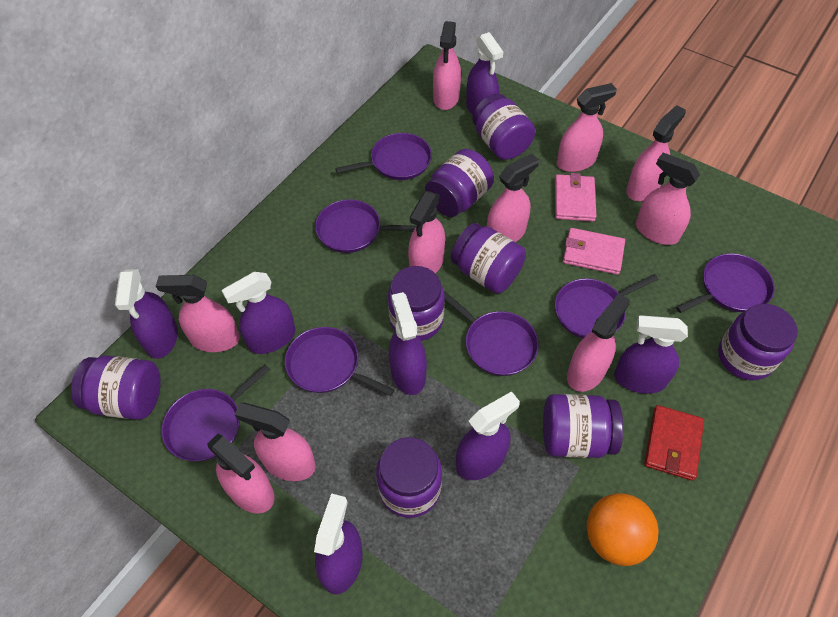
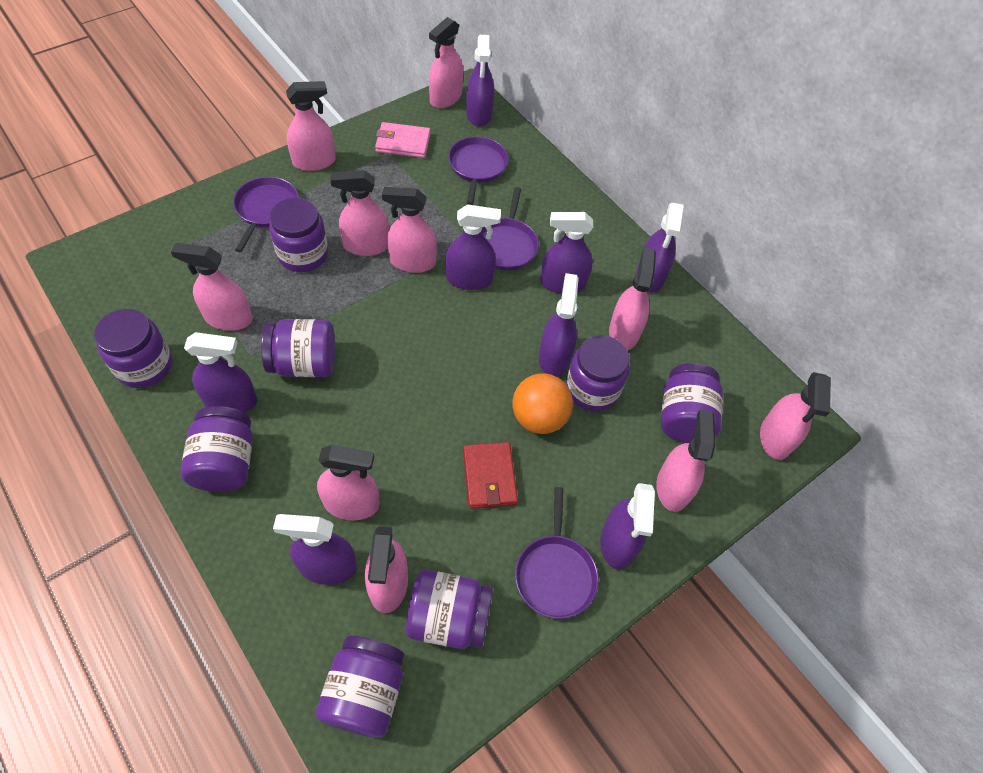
pink wallet: 2 -> 1
purple pan: 7 -> 4
purple spray bottle: 7 -> 8

